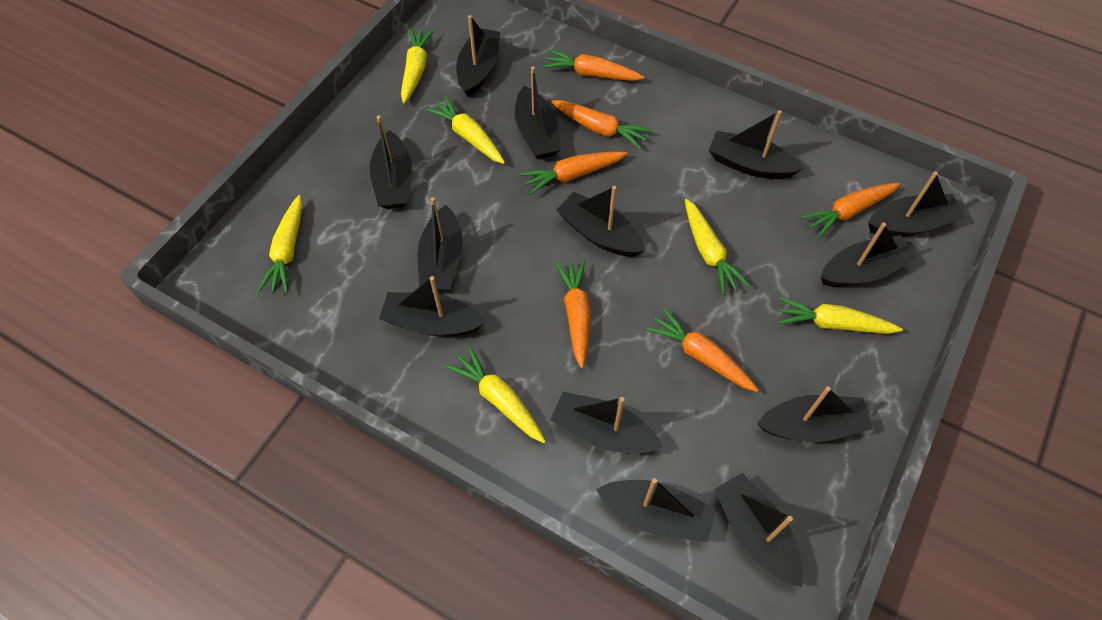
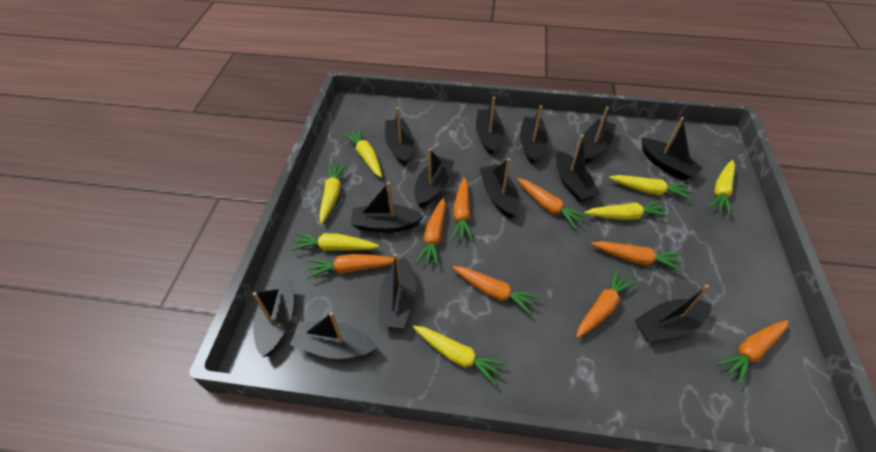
orange carrot: 6 -> 8
yellow carrot: 6 -> 7

